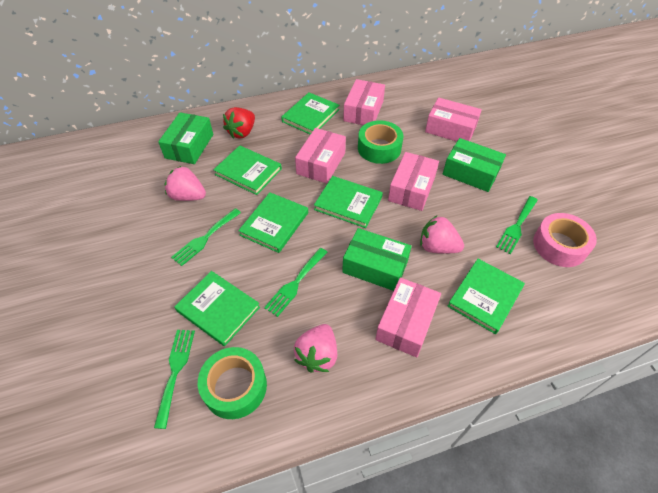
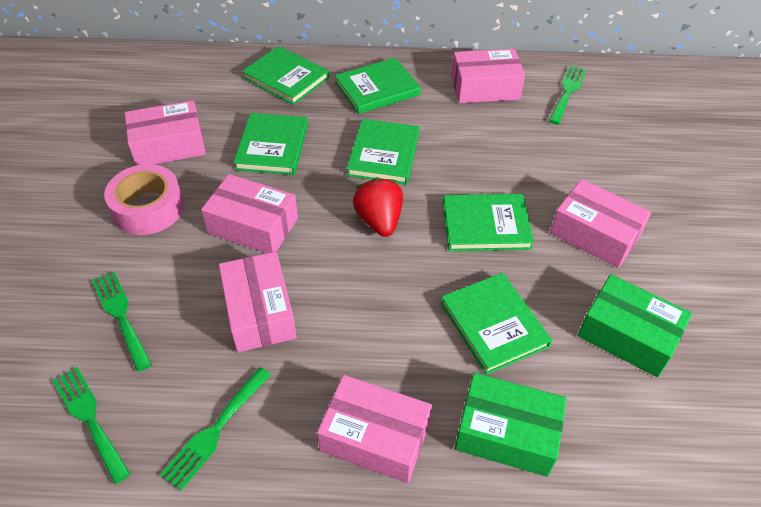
green box: 3 -> 2
green tape: 2 -> 0
pink box: 5 -> 6
pink strawberry: 3 -> 0

